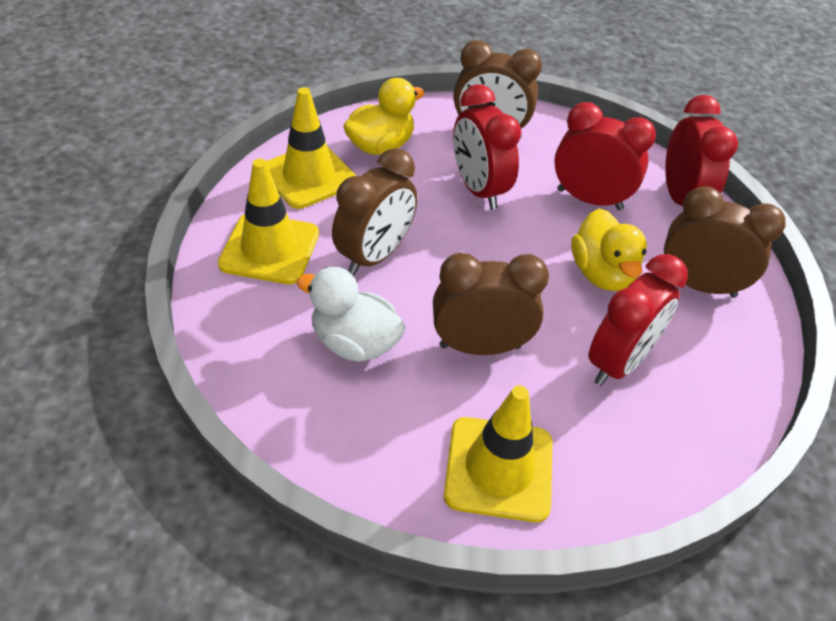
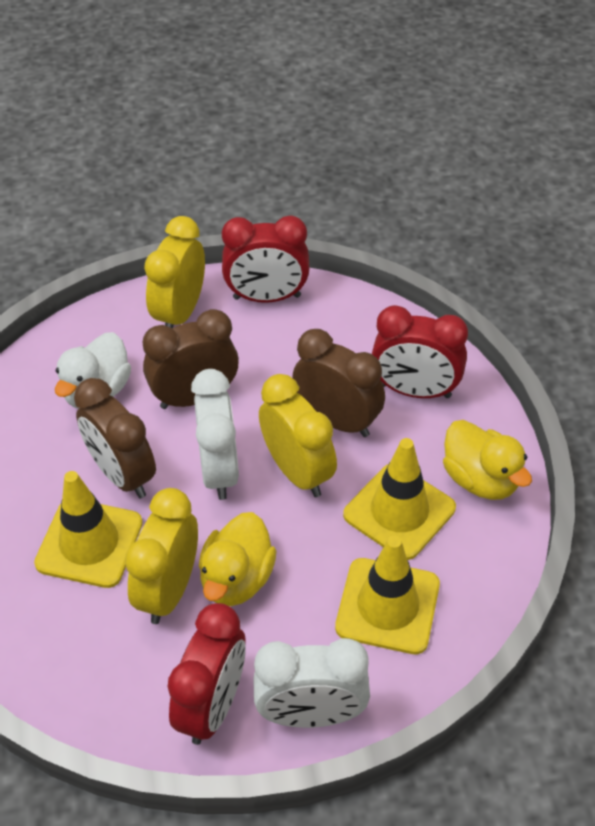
brown clock: 4 -> 3
red clock: 4 -> 3
white clock: 0 -> 2
yellow clock: 0 -> 3

